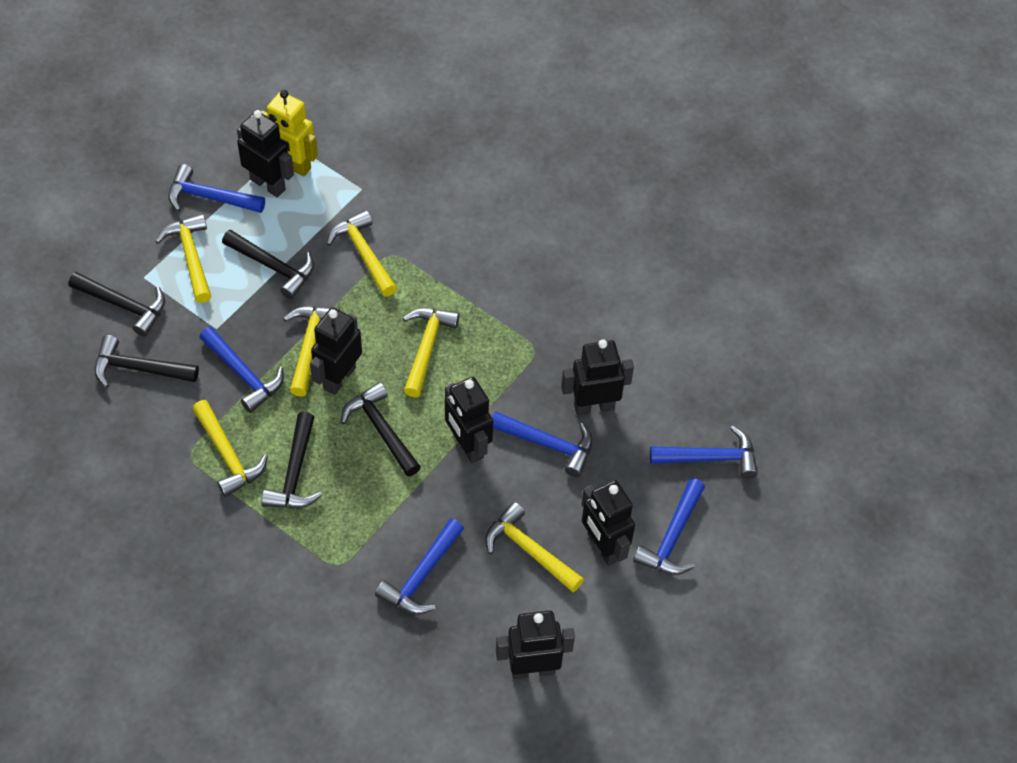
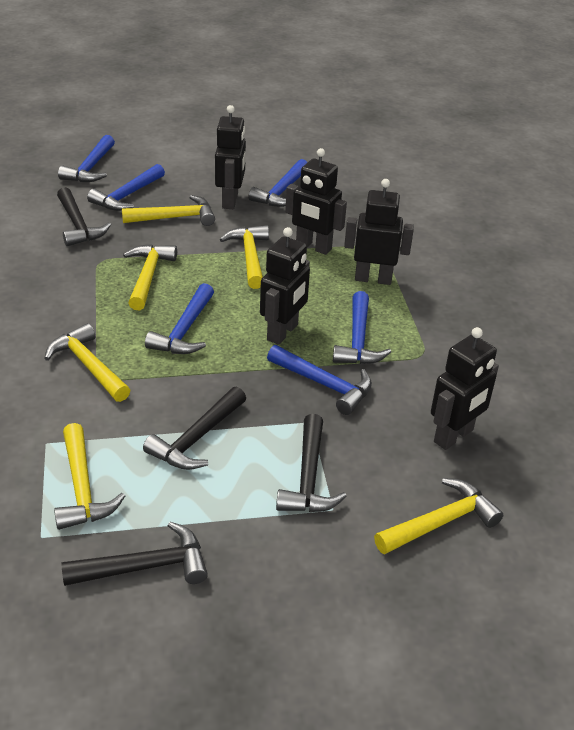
black hammer: 5 -> 4
black robot: 6 -> 5
yellow robot: 1 -> 0

